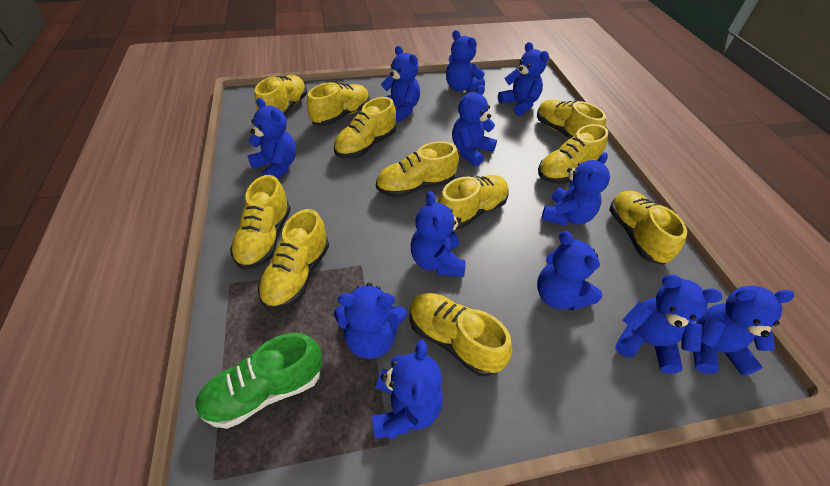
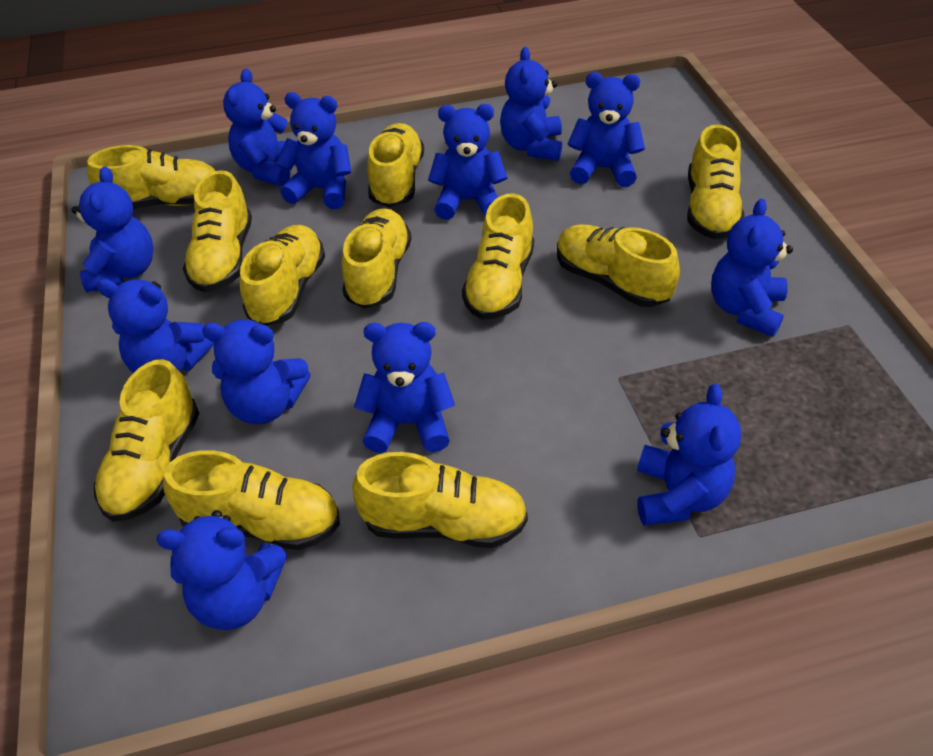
green shoe: 1 -> 0

